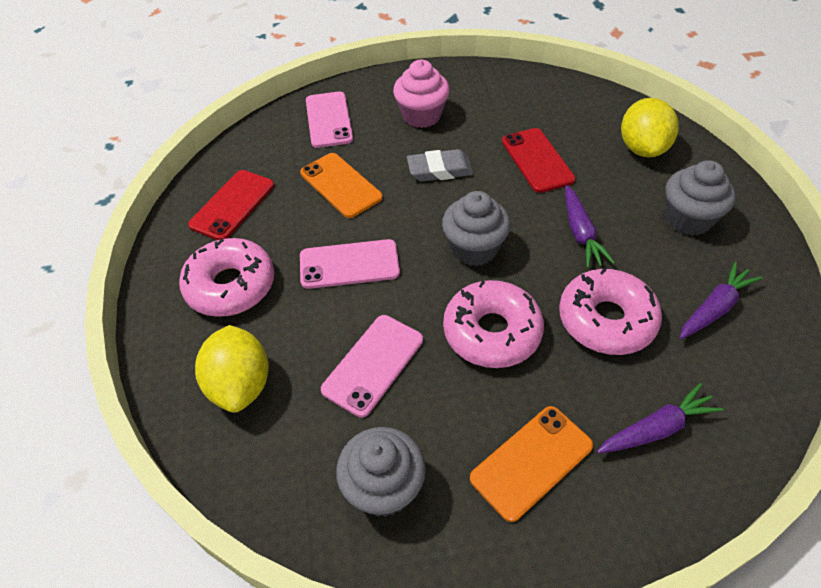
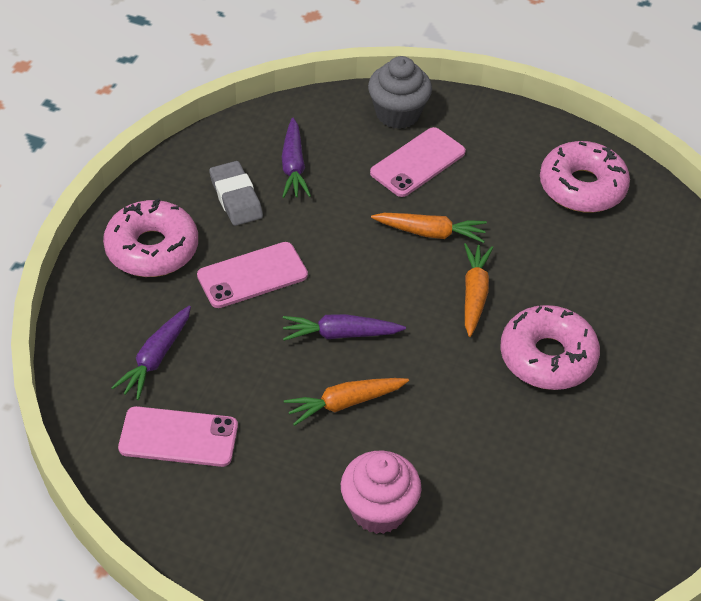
grey cupcake: 3 -> 1
orange carrot: 0 -> 3
orange phone: 2 -> 0
red phone: 2 -> 0
yellow lemon: 2 -> 0

